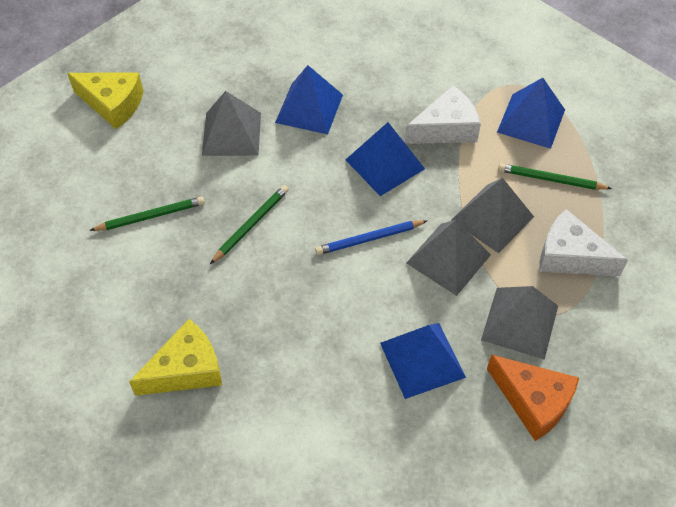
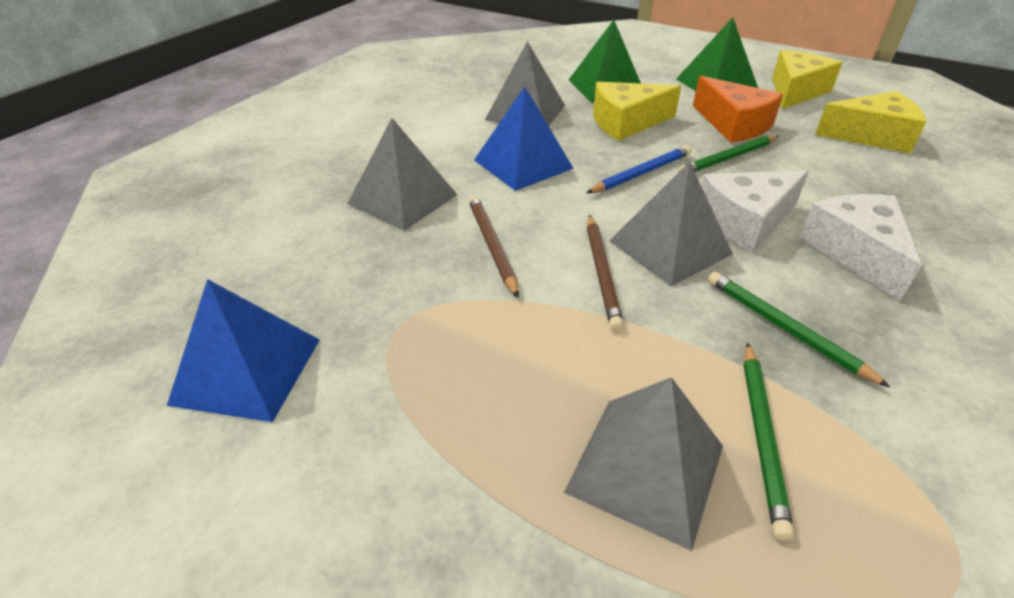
blue pyramid: 4 -> 2
brown pencil: 0 -> 2
green pyramid: 0 -> 2
yellow cheese: 2 -> 3

